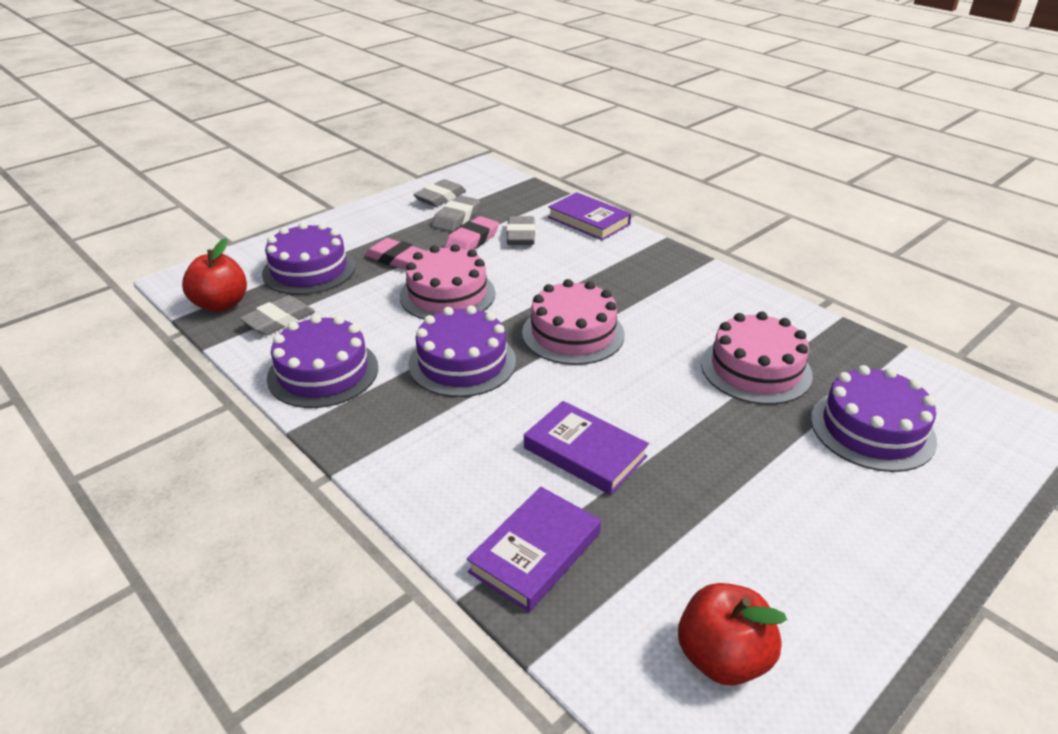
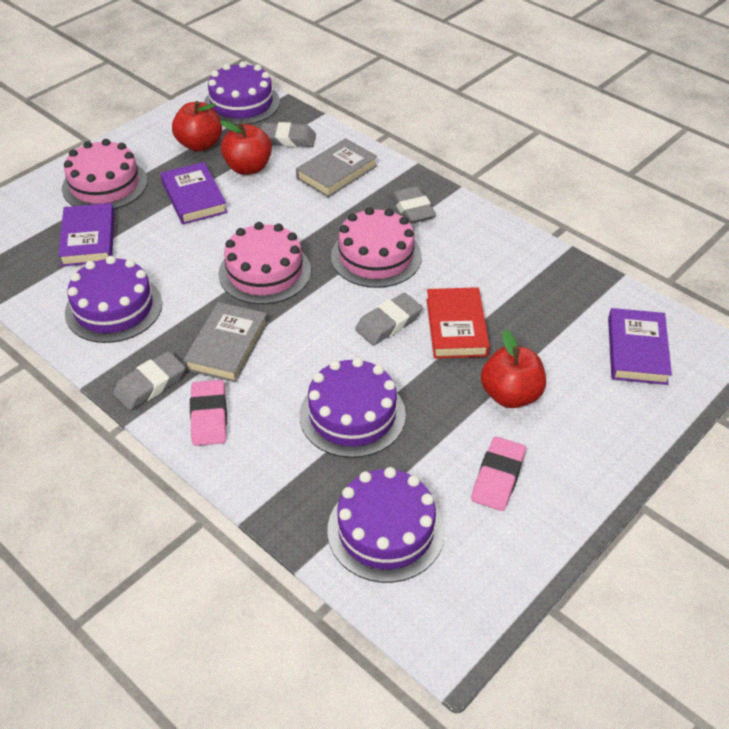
grey book: 0 -> 2
red apple: 2 -> 3
red book: 0 -> 1

